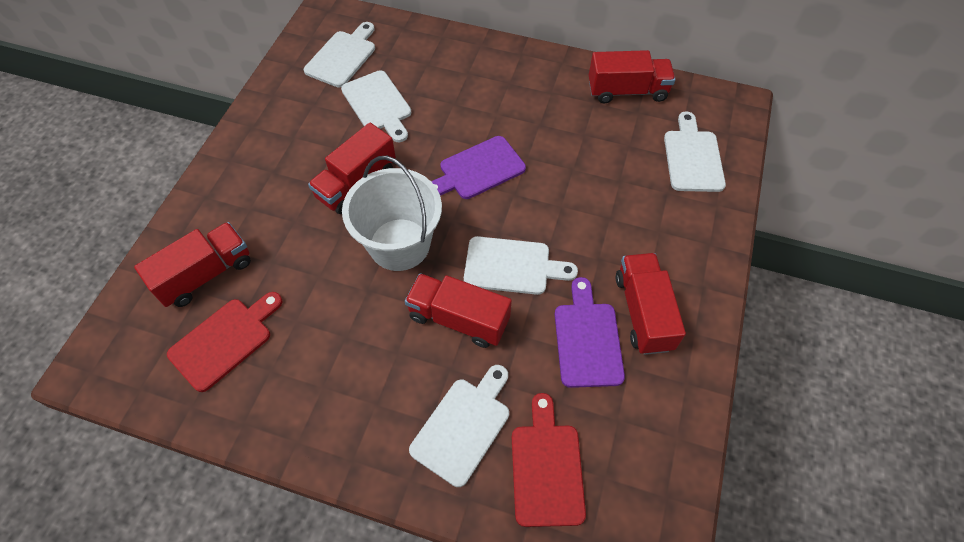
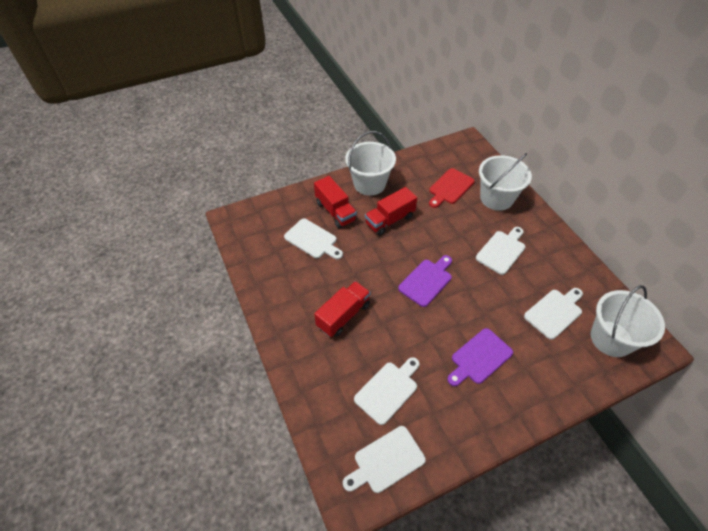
red cutting board: 2 -> 1
red truck: 5 -> 3
white bucket: 1 -> 3

